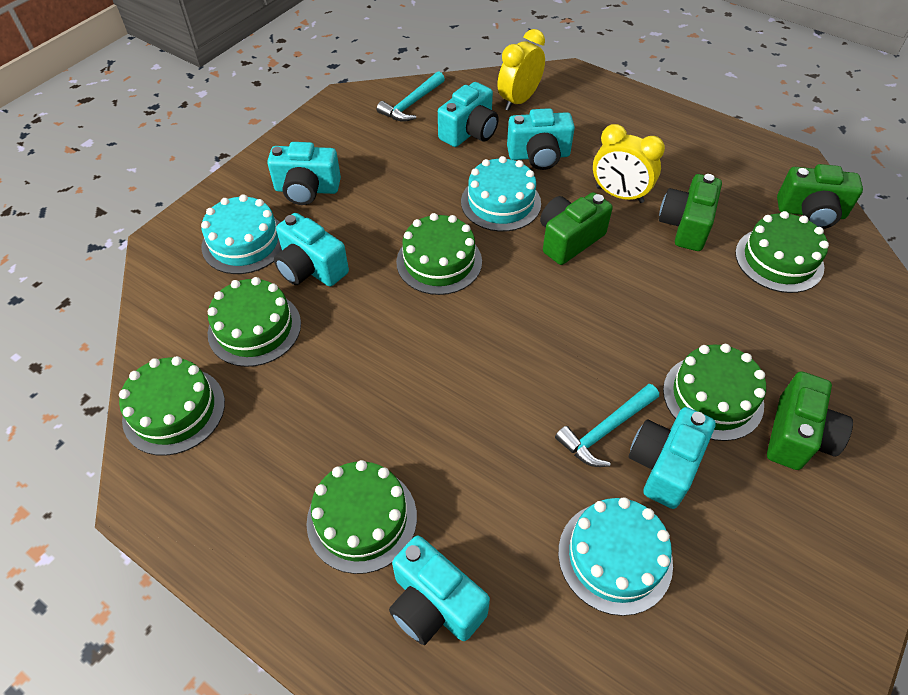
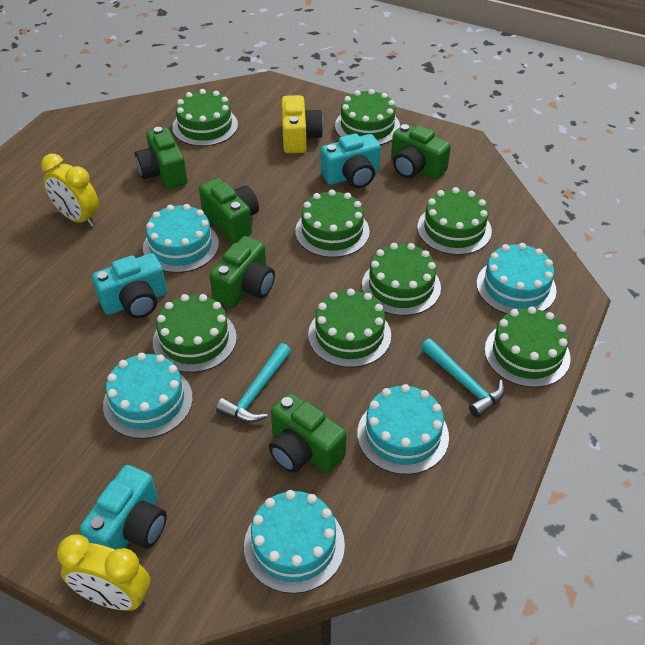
green cake: 6 -> 8
green camera: 4 -> 5
turquoise cake: 3 -> 5
turquoise camera: 6 -> 3
yellow camera: 0 -> 1

